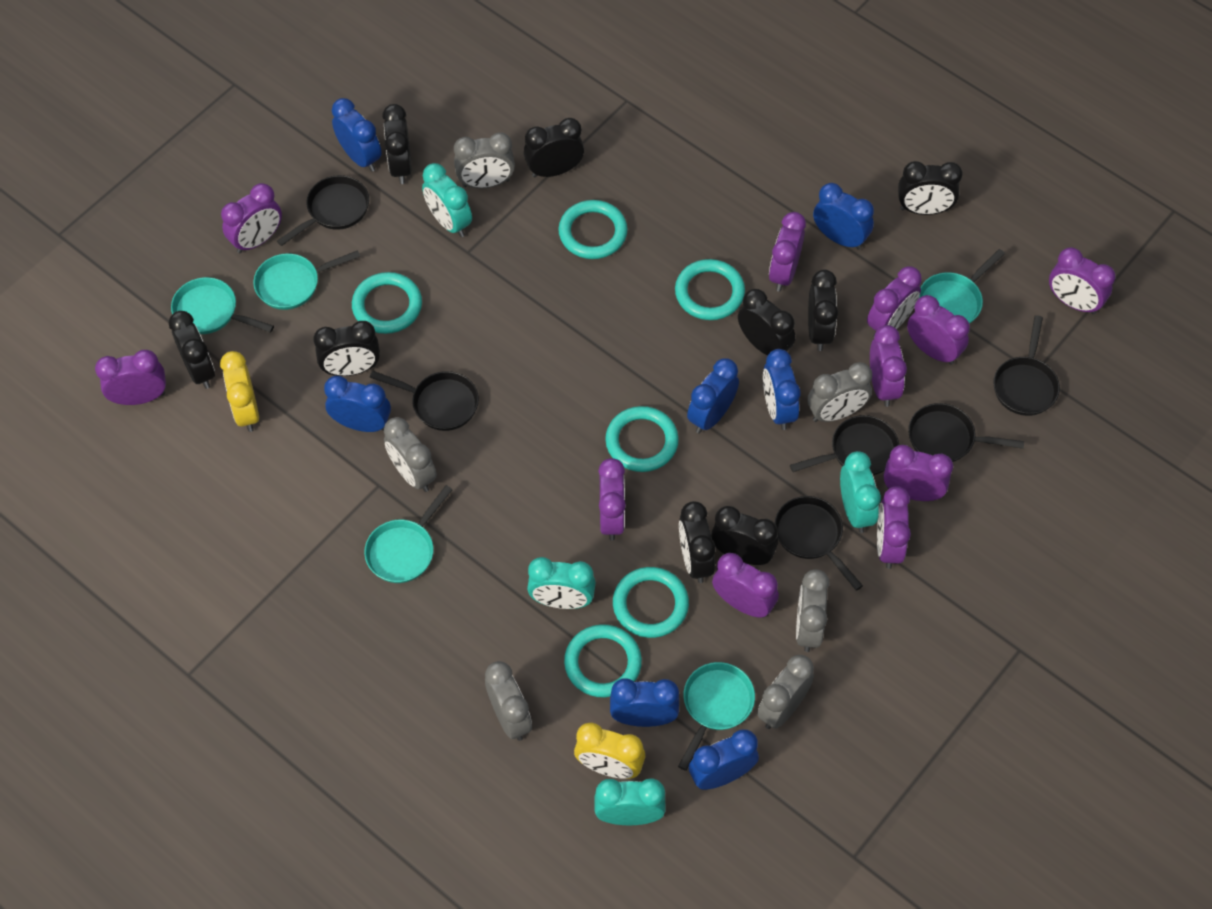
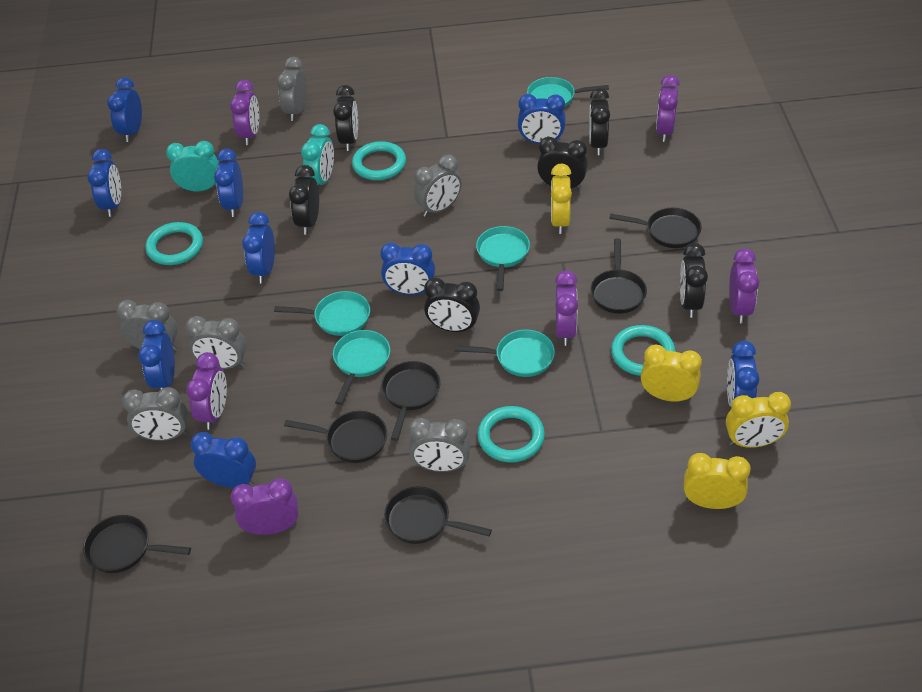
black clock: 9 -> 6
blue clock: 7 -> 9
purple clock: 11 -> 6
turquoise clock: 4 -> 2
turquoise ring: 6 -> 4
yellow clock: 2 -> 4

